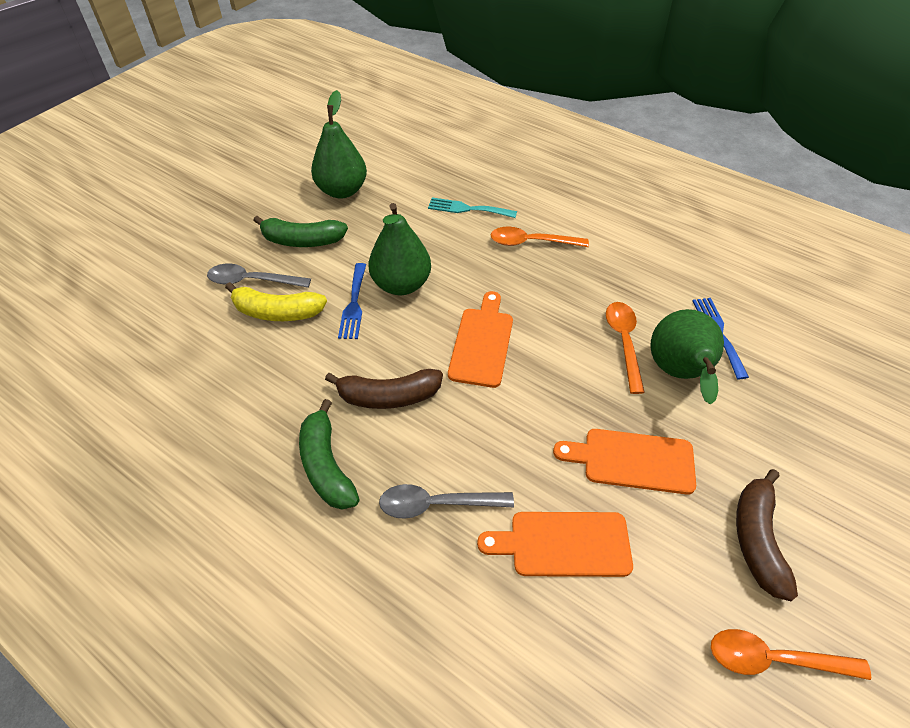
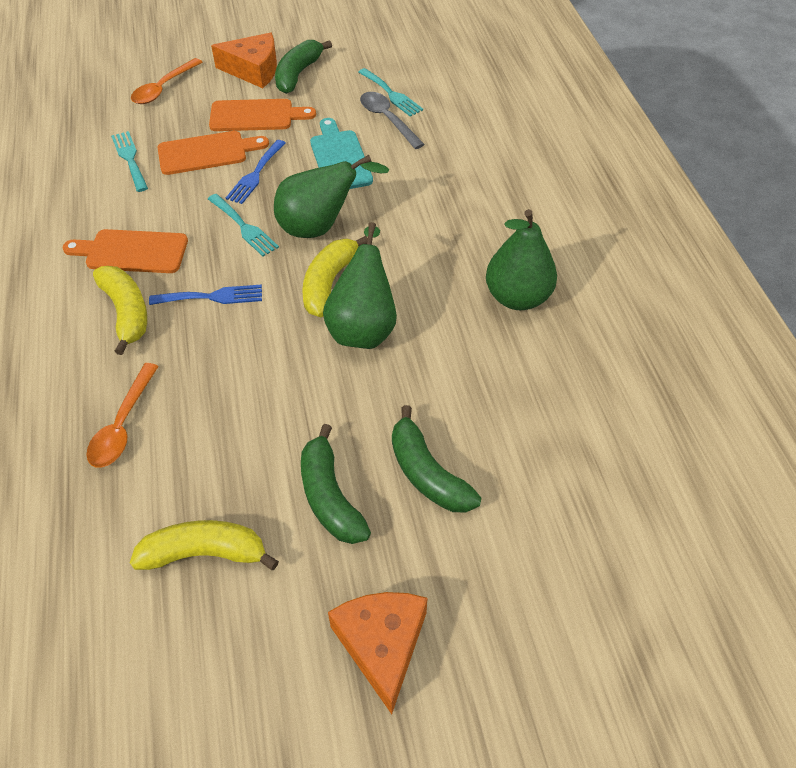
brown banana: 2 -> 0
green banana: 2 -> 3
grey spoon: 2 -> 1
orange cheese: 0 -> 2
orange spoon: 3 -> 2
turquoise cutting board: 0 -> 1
turquoise fork: 1 -> 3
yellow banana: 1 -> 3

